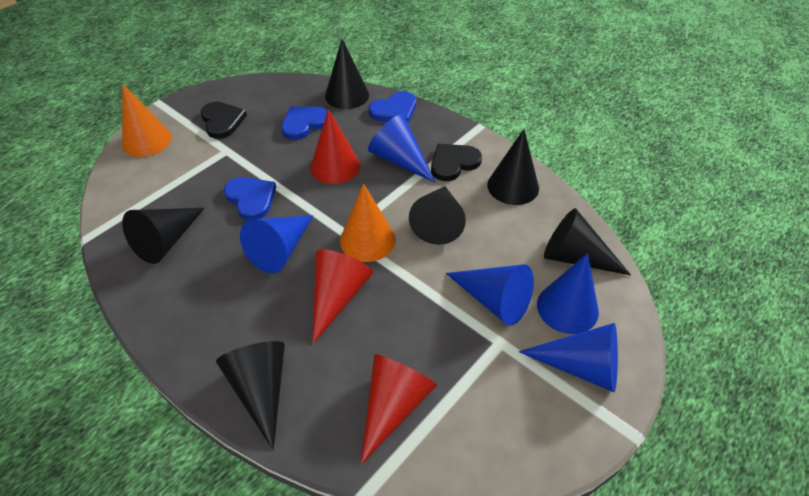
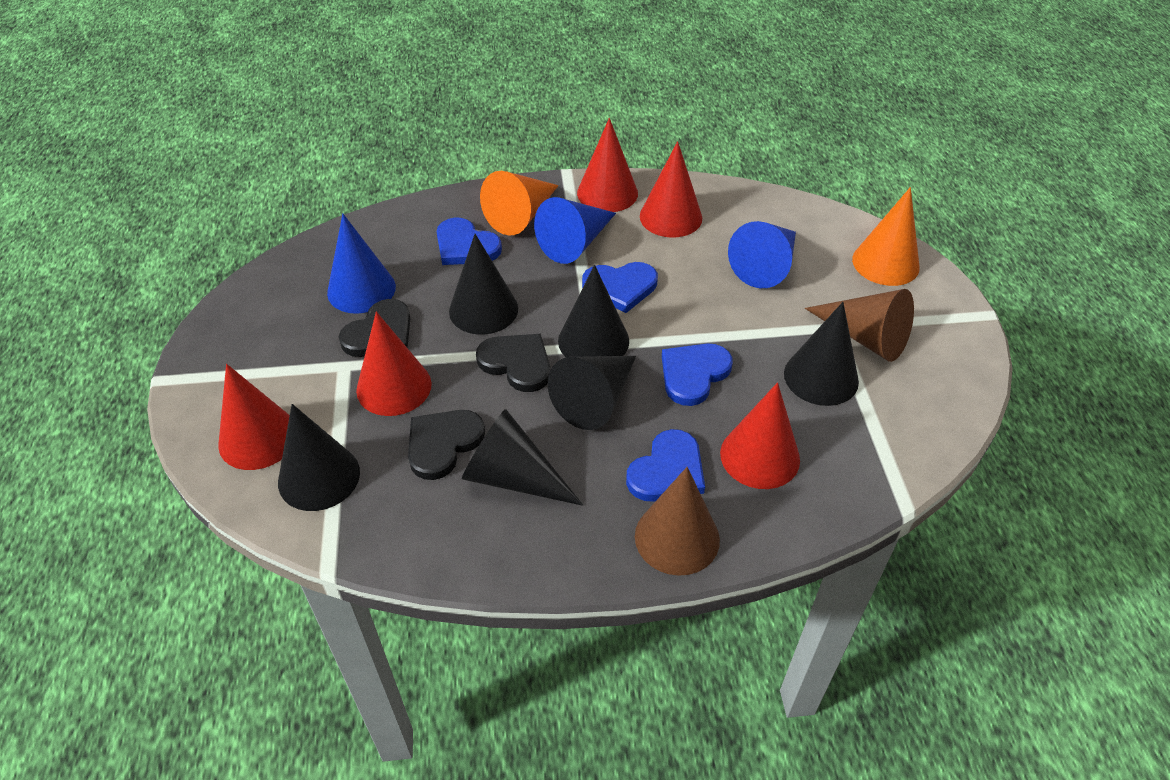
black heart: 2 -> 3
blue cone: 5 -> 3
blue heart: 3 -> 4
brown cone: 0 -> 2
red cone: 3 -> 5

